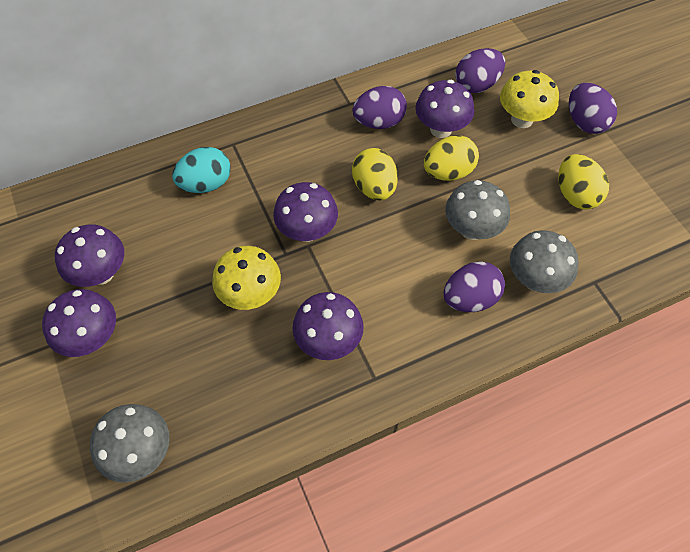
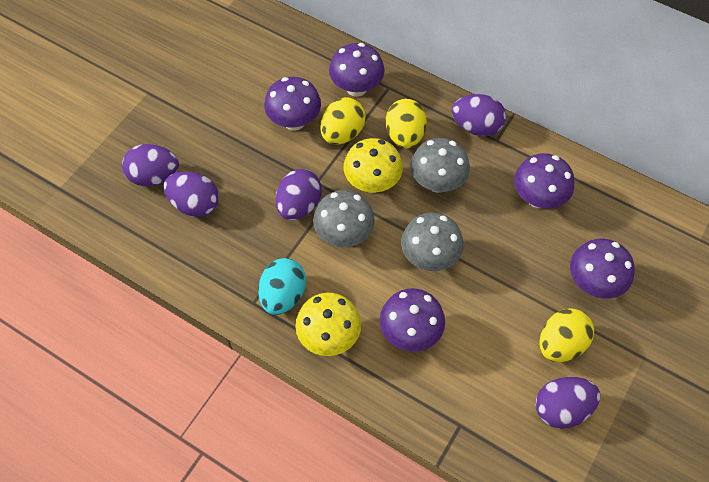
purple egg: 4 -> 5

